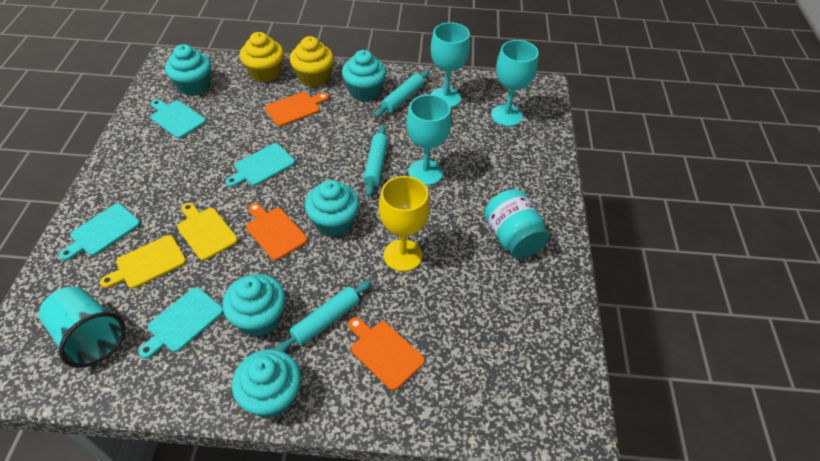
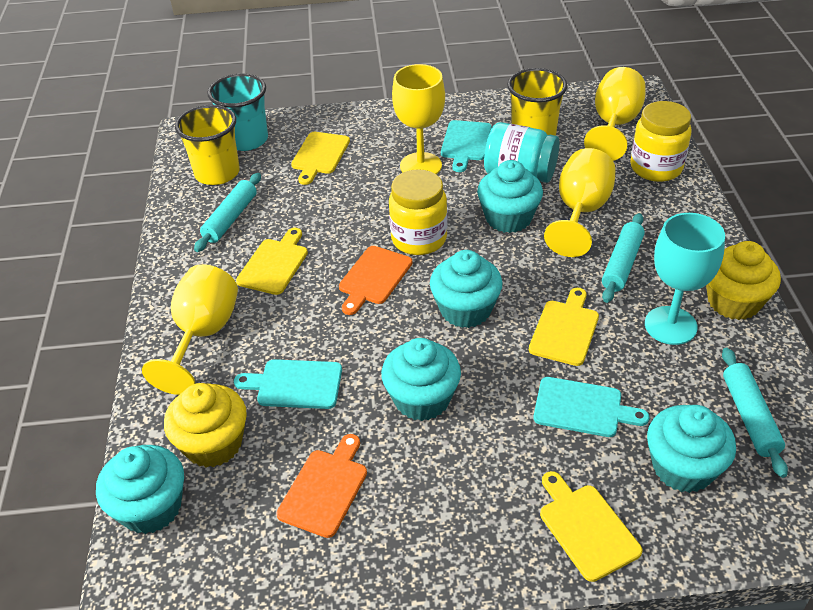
orange cutting board: 3 -> 2
turquoise cutting board: 4 -> 3
turquoise goblet: 3 -> 1
yellow cup: 0 -> 2
yellow cutting board: 2 -> 4
yellow goblet: 1 -> 4
yellow jar: 0 -> 2

